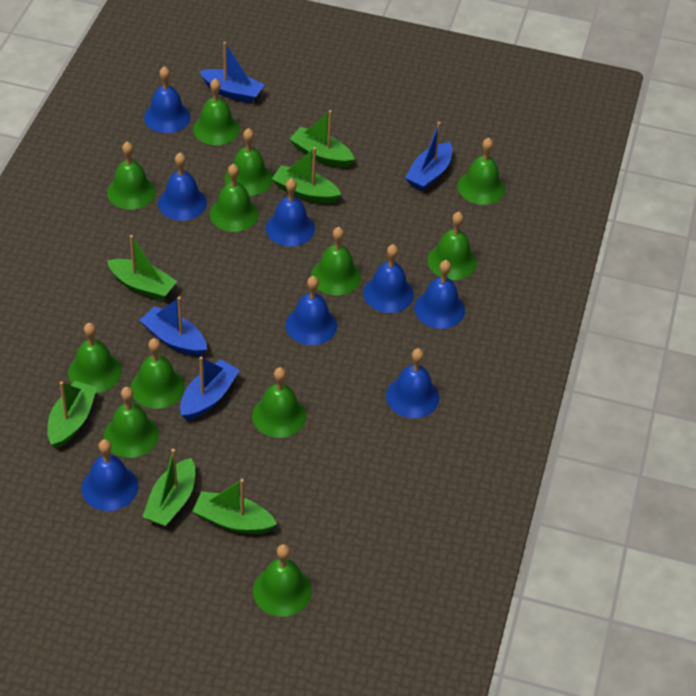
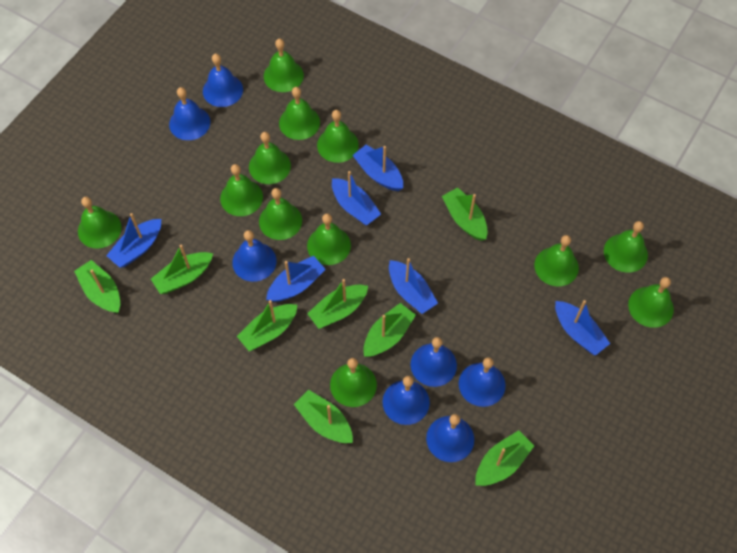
blue bell: 8 -> 7
blue boat: 4 -> 6
green boat: 6 -> 8

